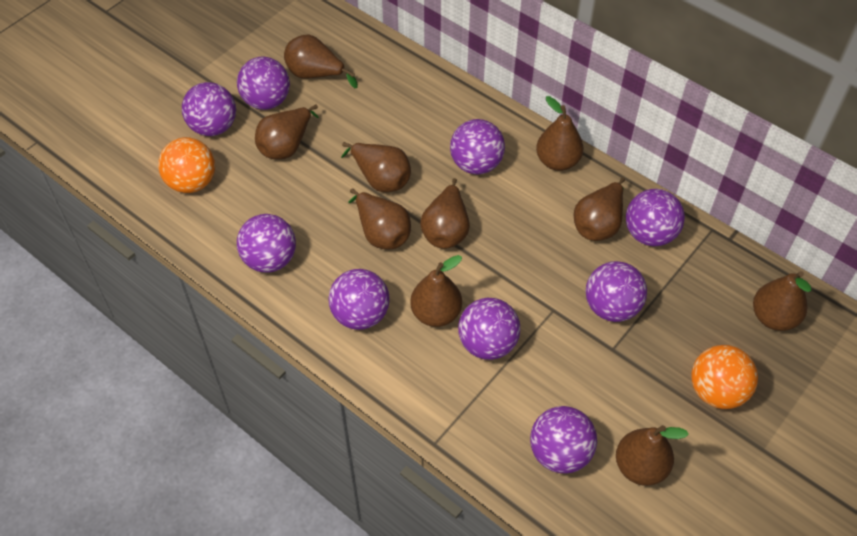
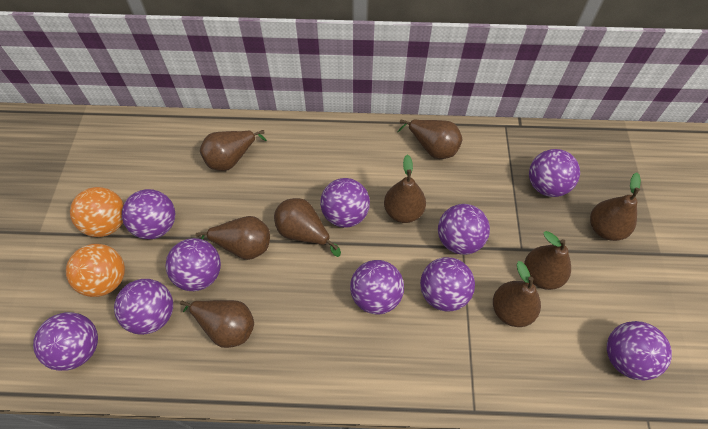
brown pear: 10 -> 9
purple ball: 9 -> 10

